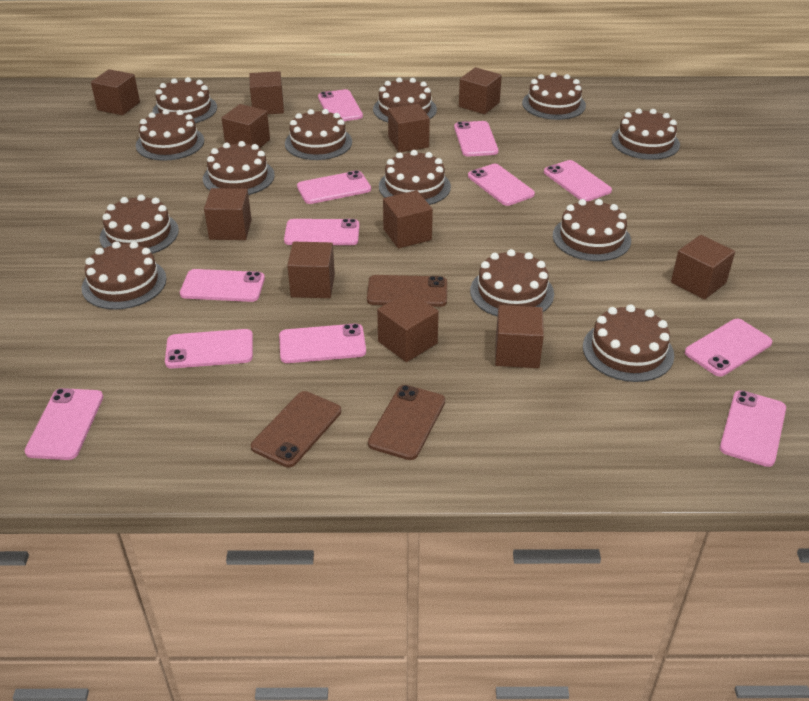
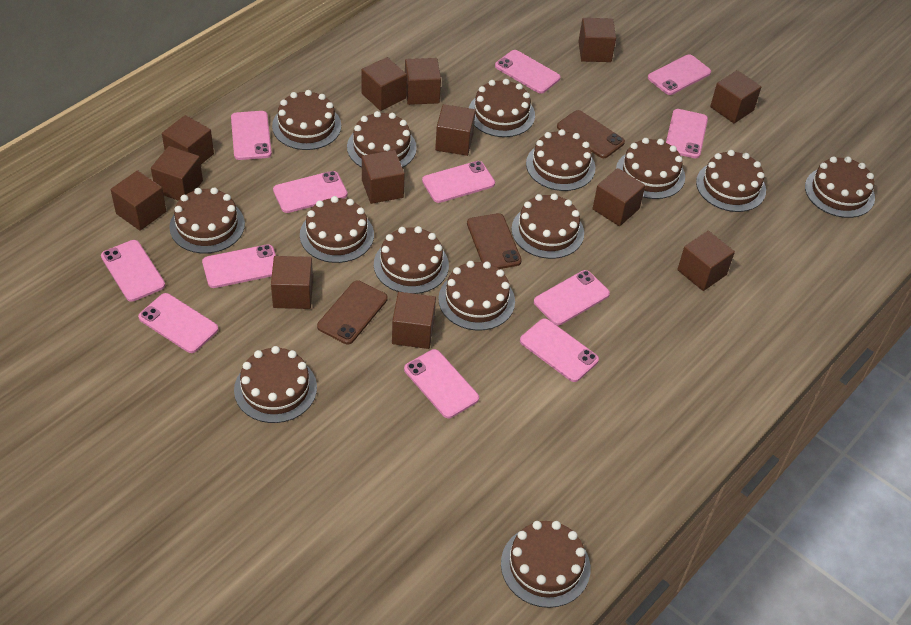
brown cake: 13 -> 14
brown cube: 11 -> 13

